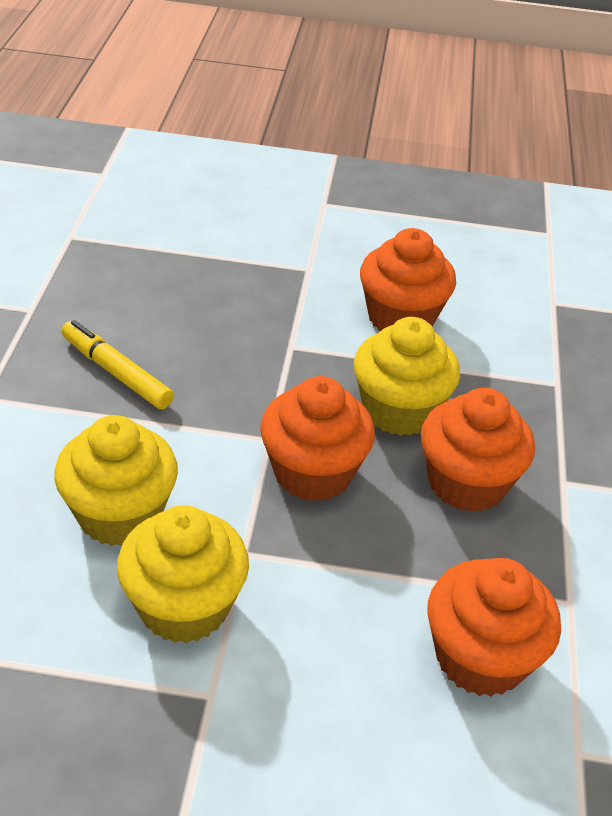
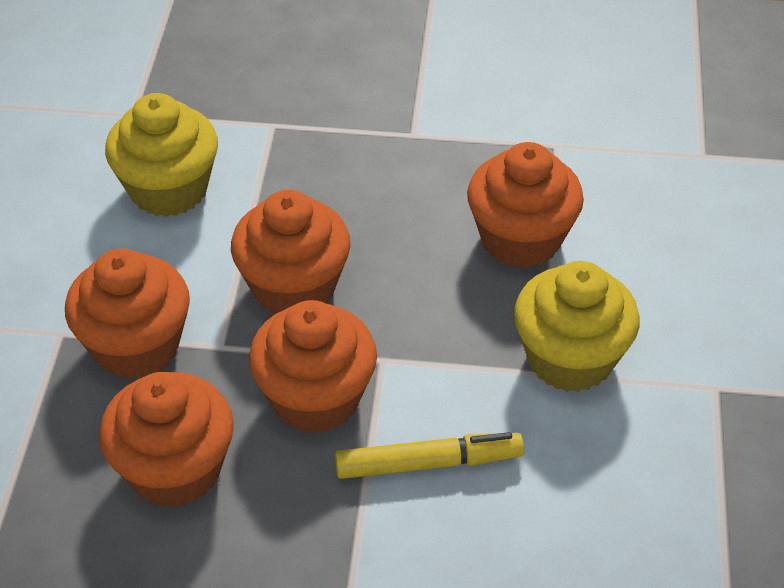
orange cupcake: 4 -> 5
yellow cupcake: 3 -> 2

